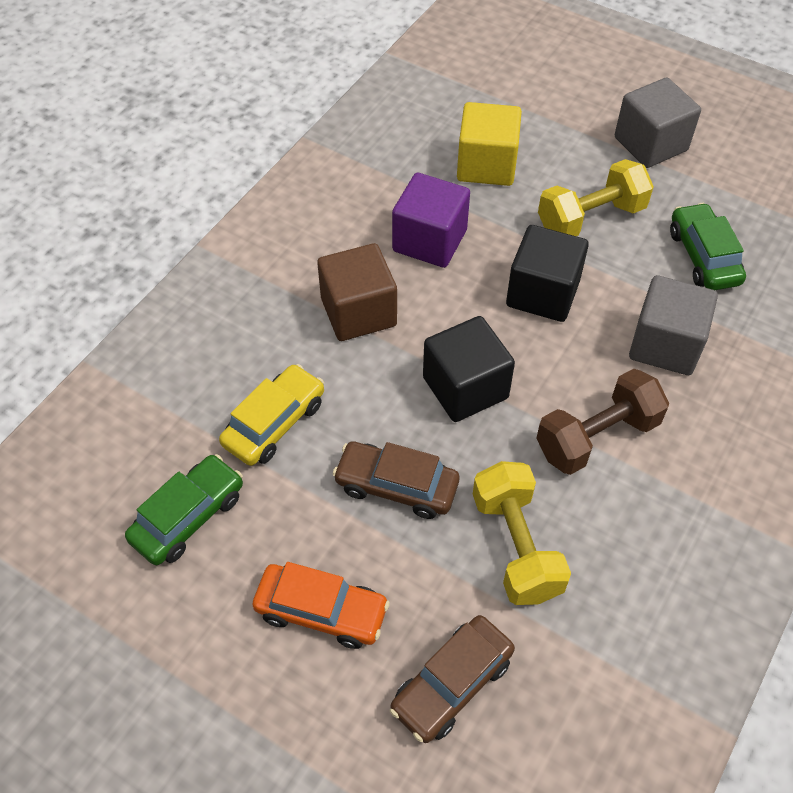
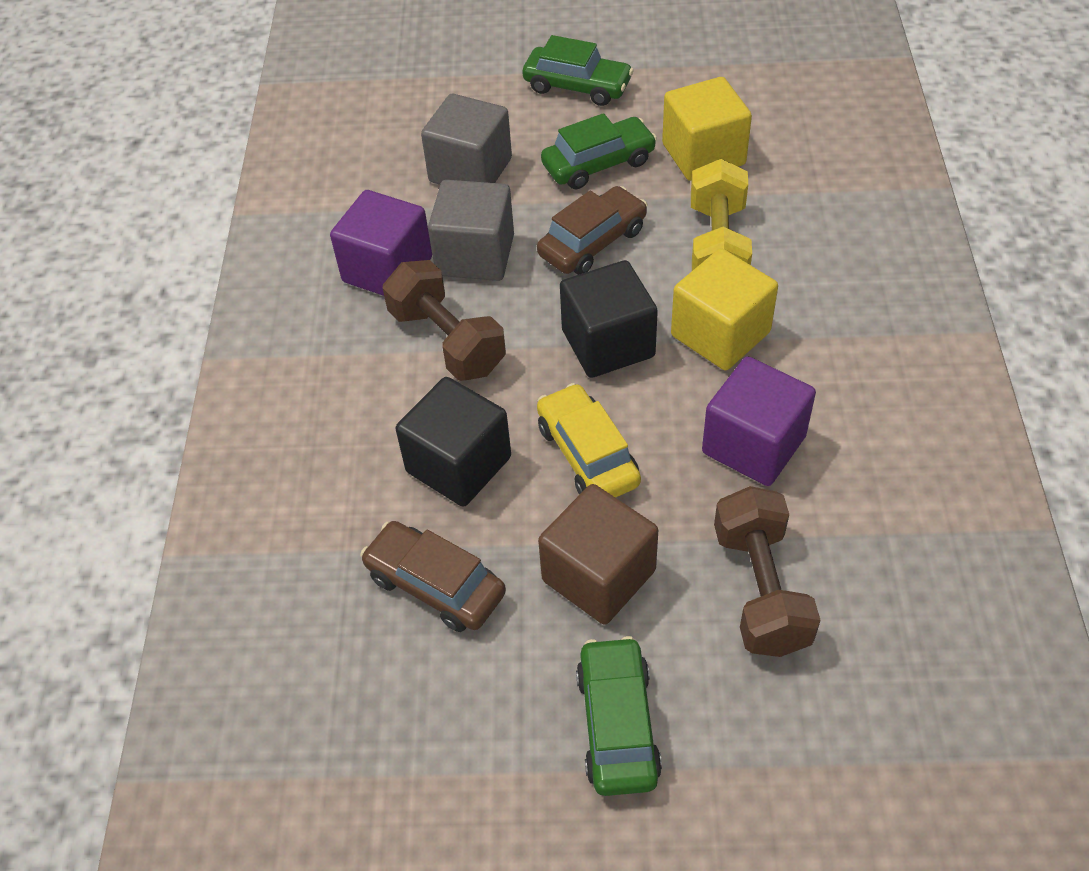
brown dumbbell: 1 -> 2
green car: 2 -> 3
orange car: 1 -> 0
purple cube: 1 -> 2
yellow cube: 1 -> 2
yellow dumbbell: 2 -> 1

